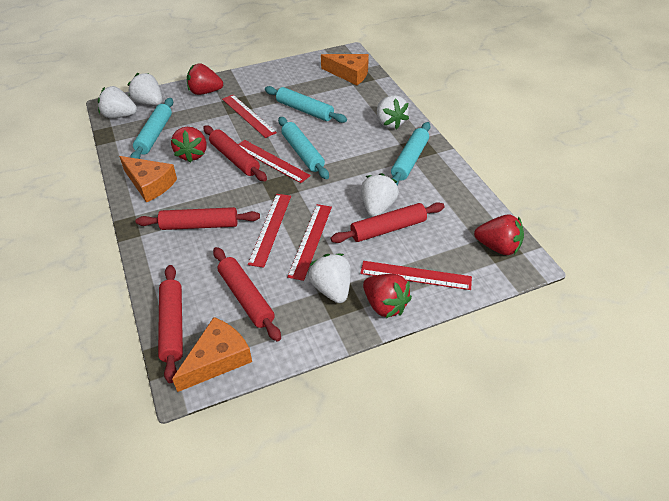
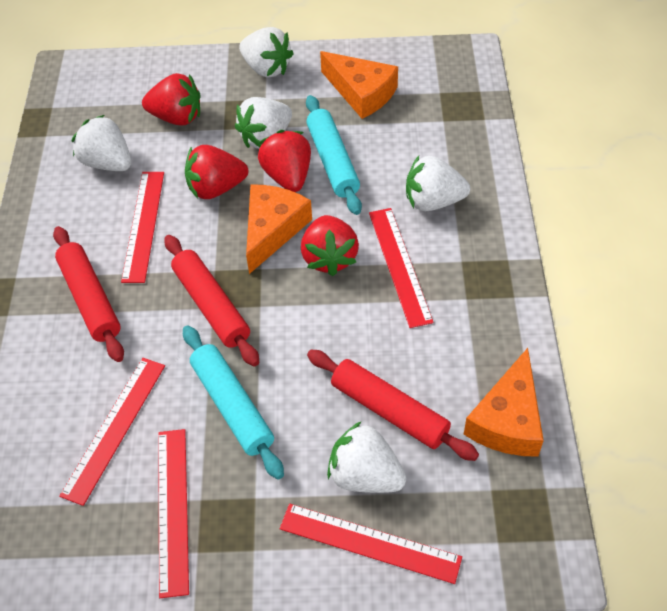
red rolling pin: 5 -> 3
turquoise rolling pin: 4 -> 2

